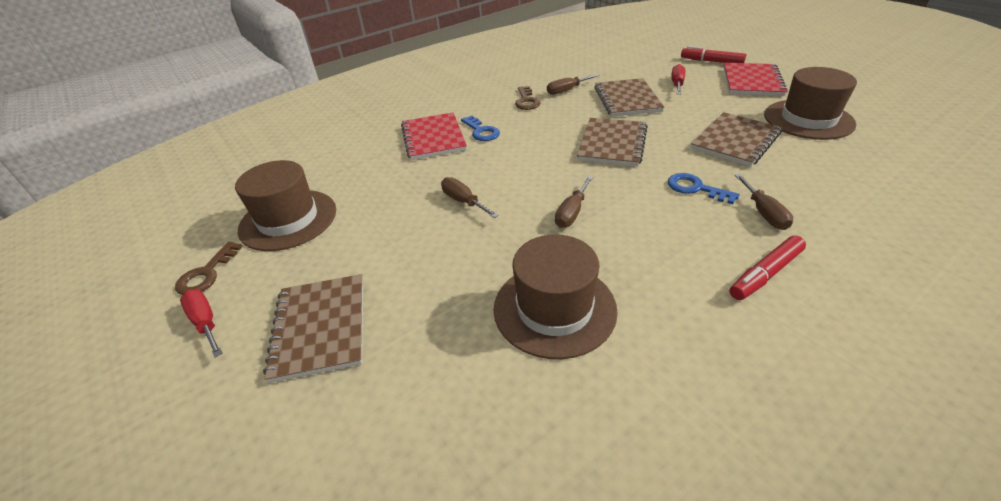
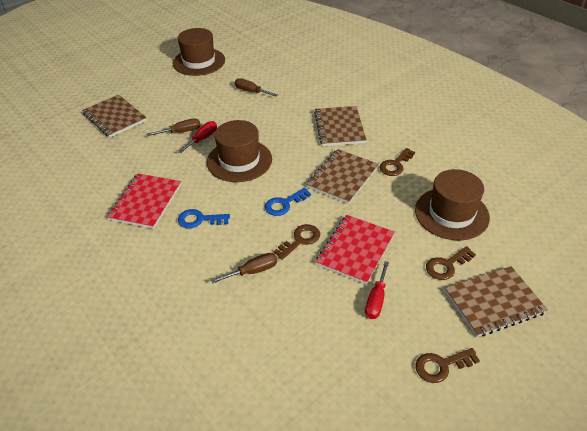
brown key: 2 -> 4
brown screwdriver: 4 -> 3
red marker: 2 -> 0

